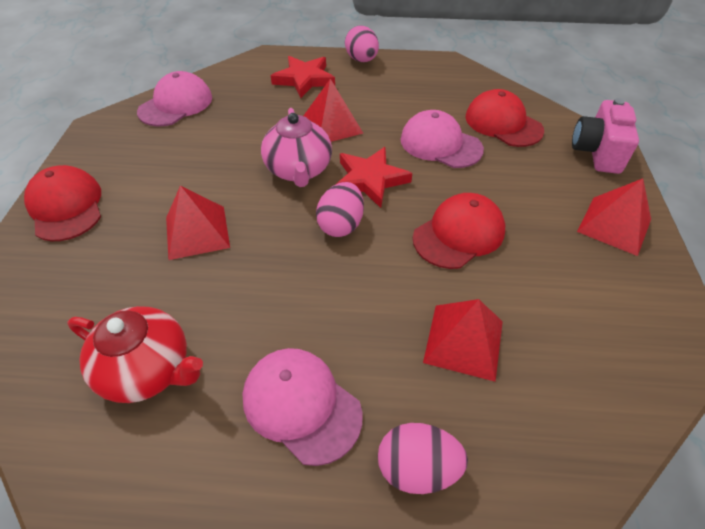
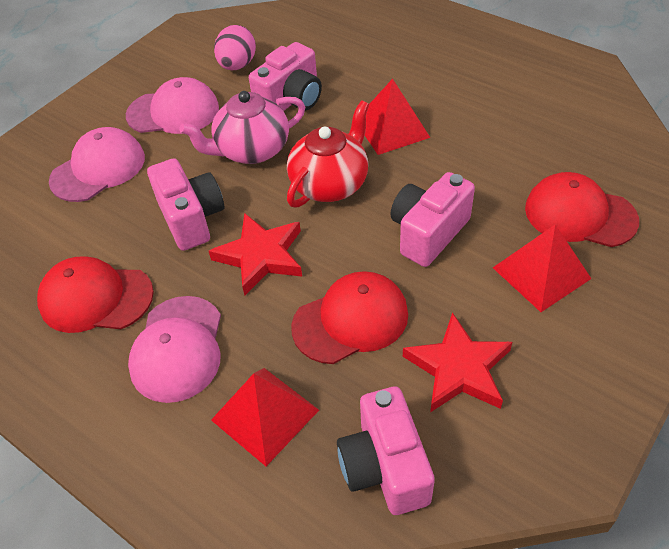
pink camera: 1 -> 4
pink egg: 3 -> 1
red pyramid: 4 -> 3

